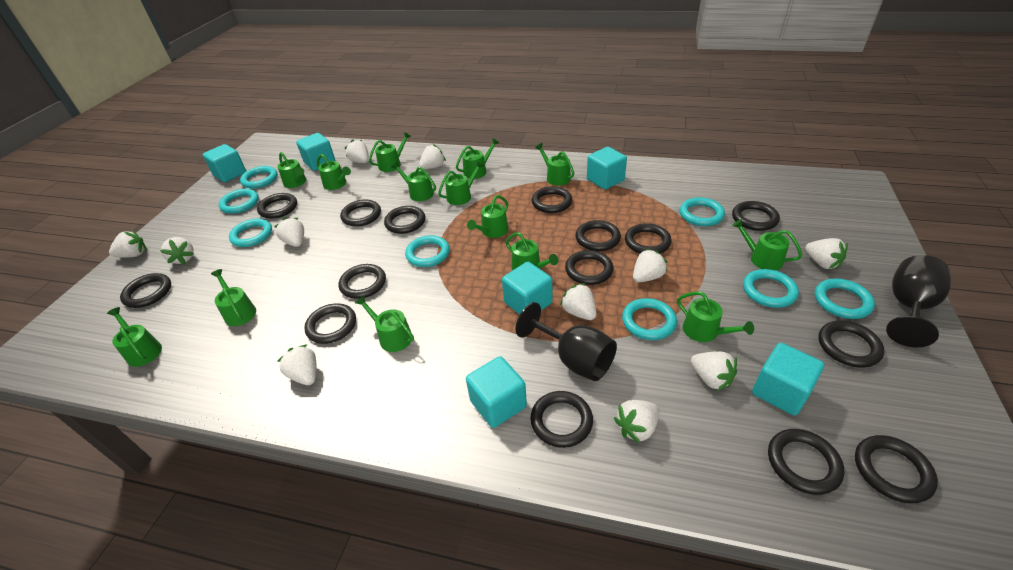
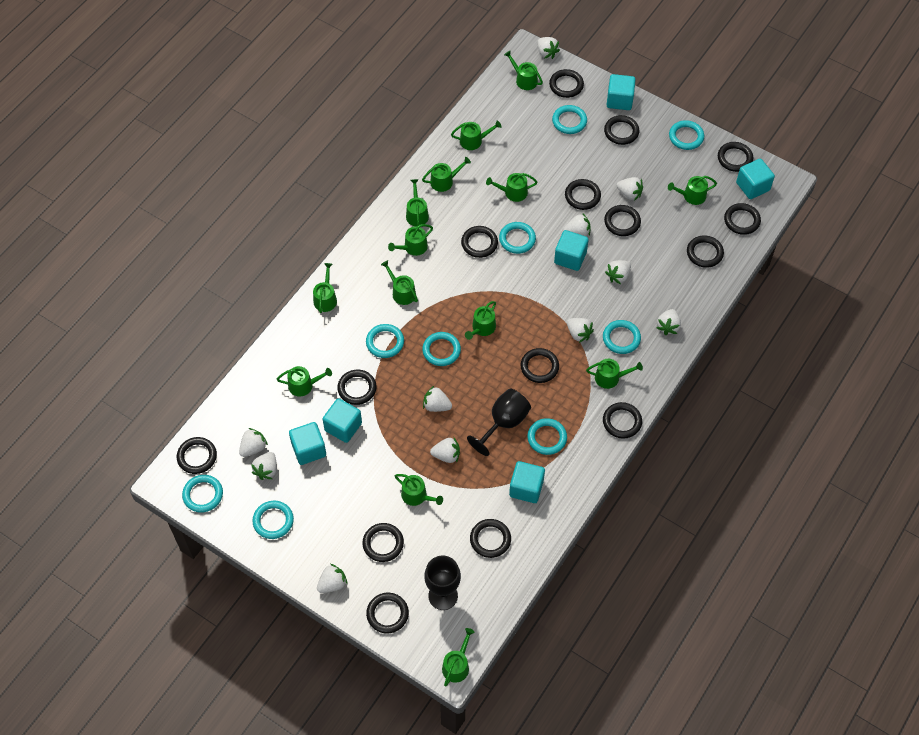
turquoise ring: 8 -> 9

